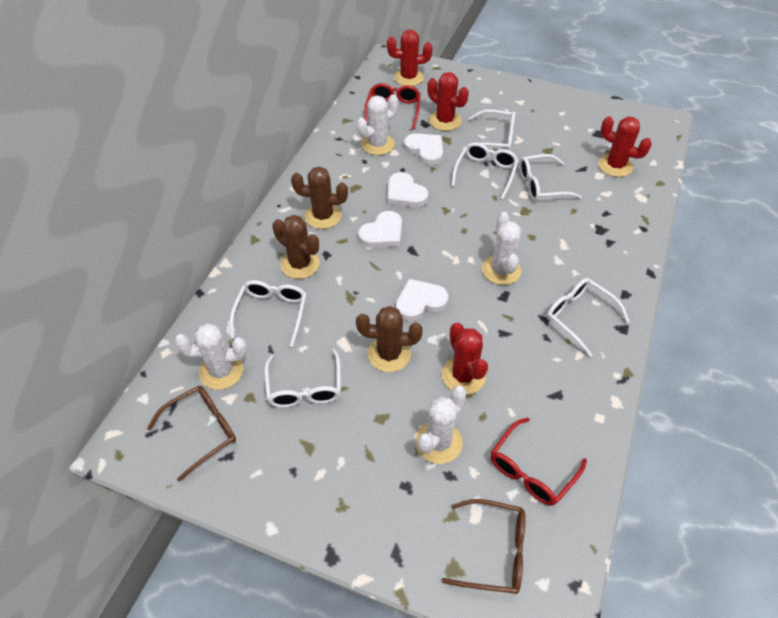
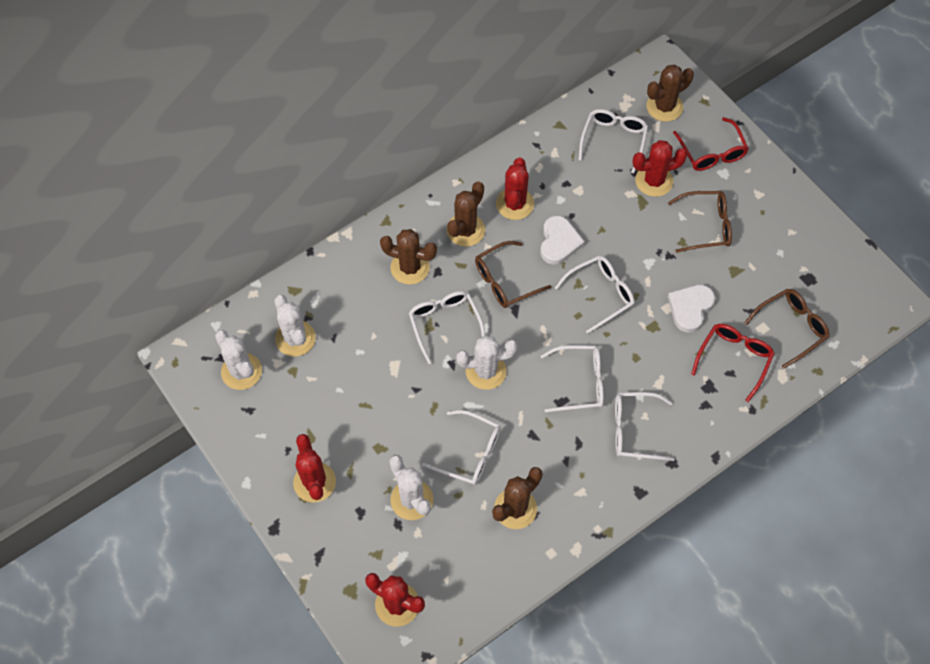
brown cactus: 3 -> 4
brown glasses: 2 -> 3
white heart: 4 -> 2

